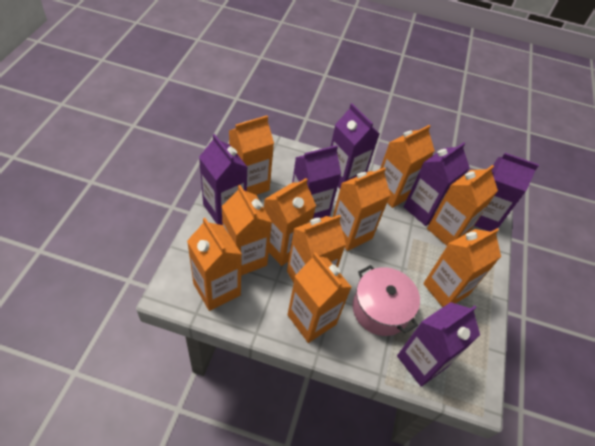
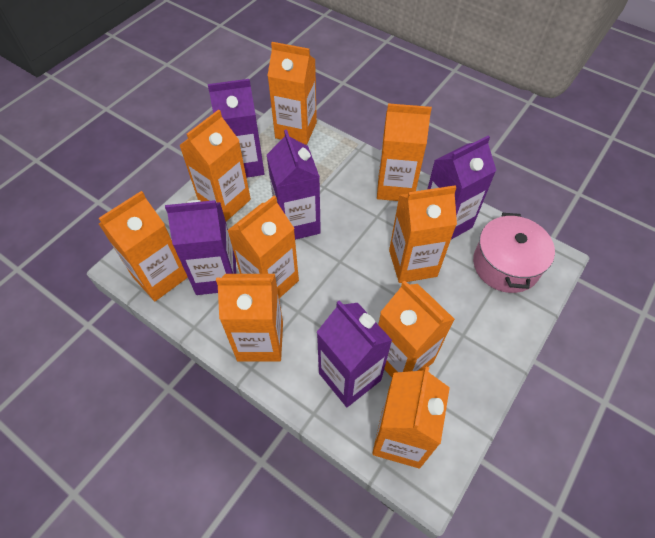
orange carton: 10 -> 9
purple carton: 6 -> 5

